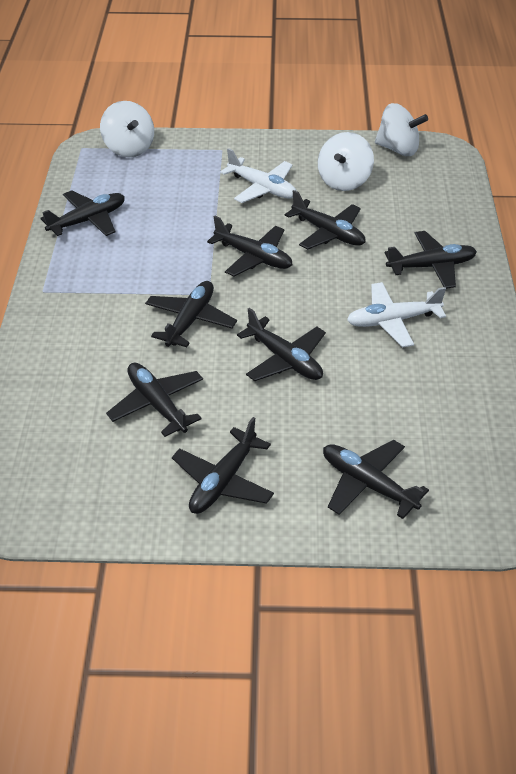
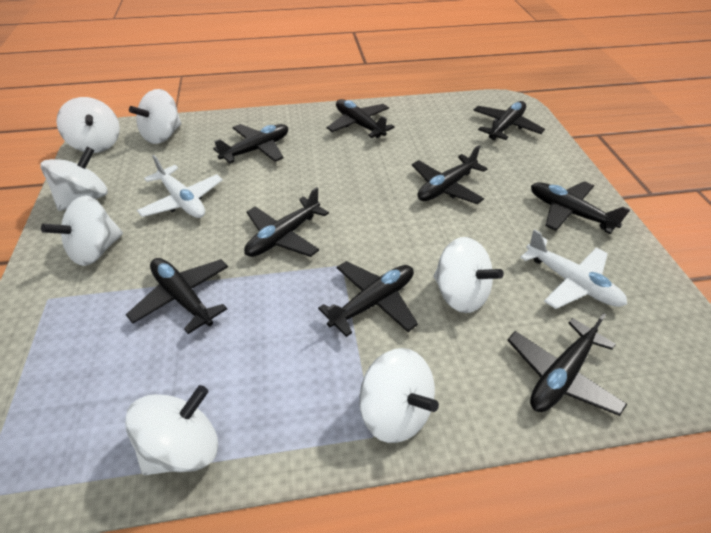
white spinning top: 3 -> 7

